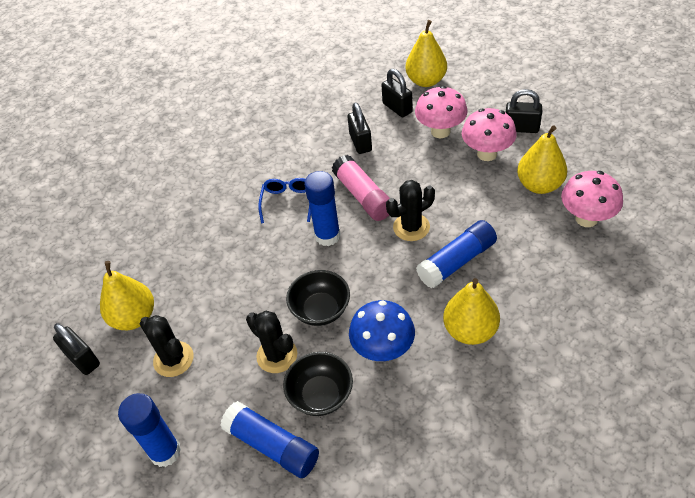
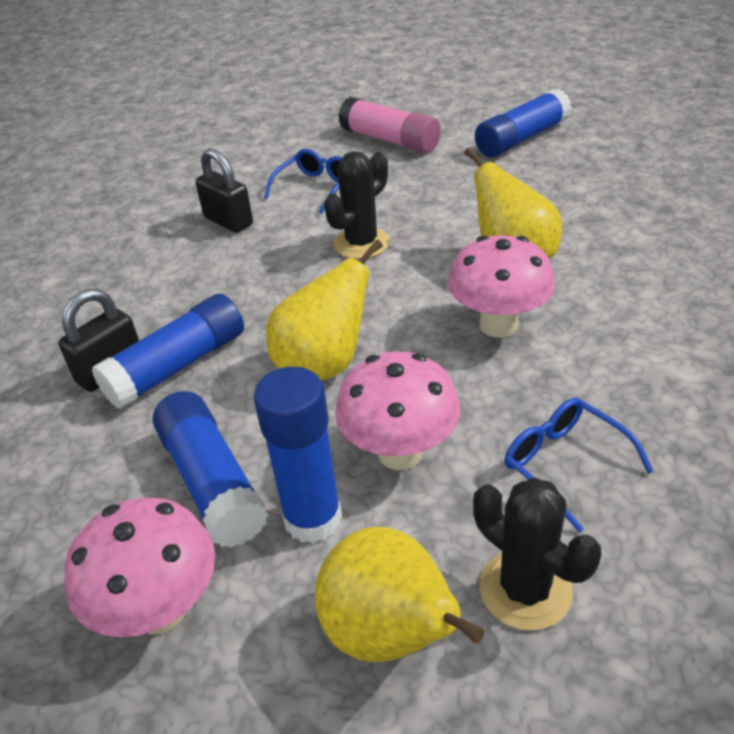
black bowl: 2 -> 0
black cactus: 3 -> 2
black padlock: 4 -> 2
blue glasses: 1 -> 2
blue mushroom: 1 -> 0
yellow pear: 4 -> 3

